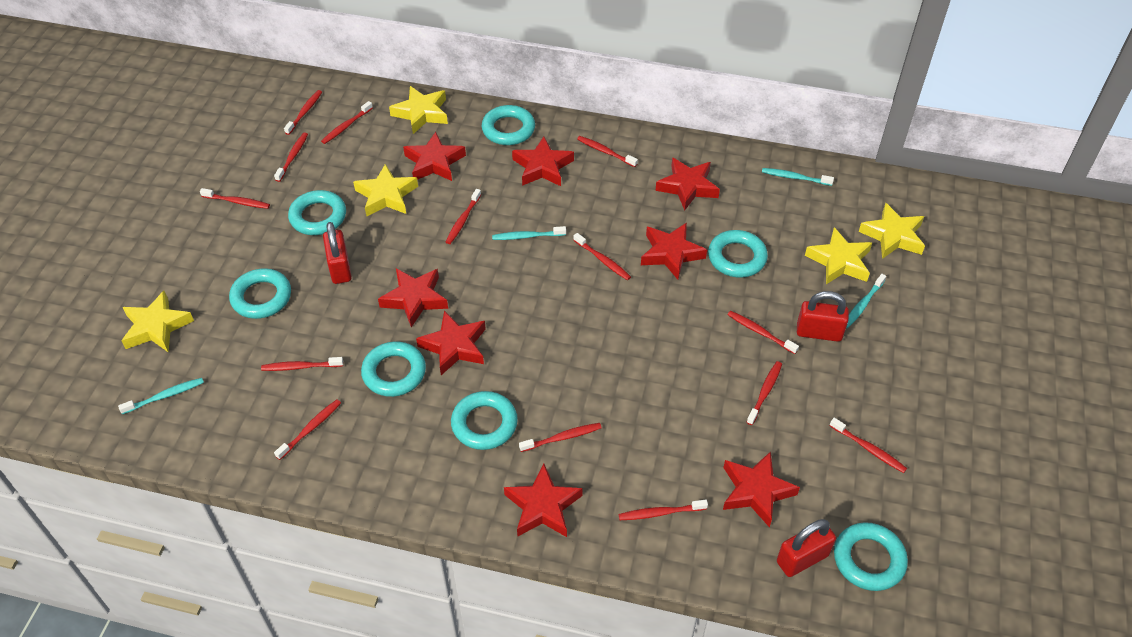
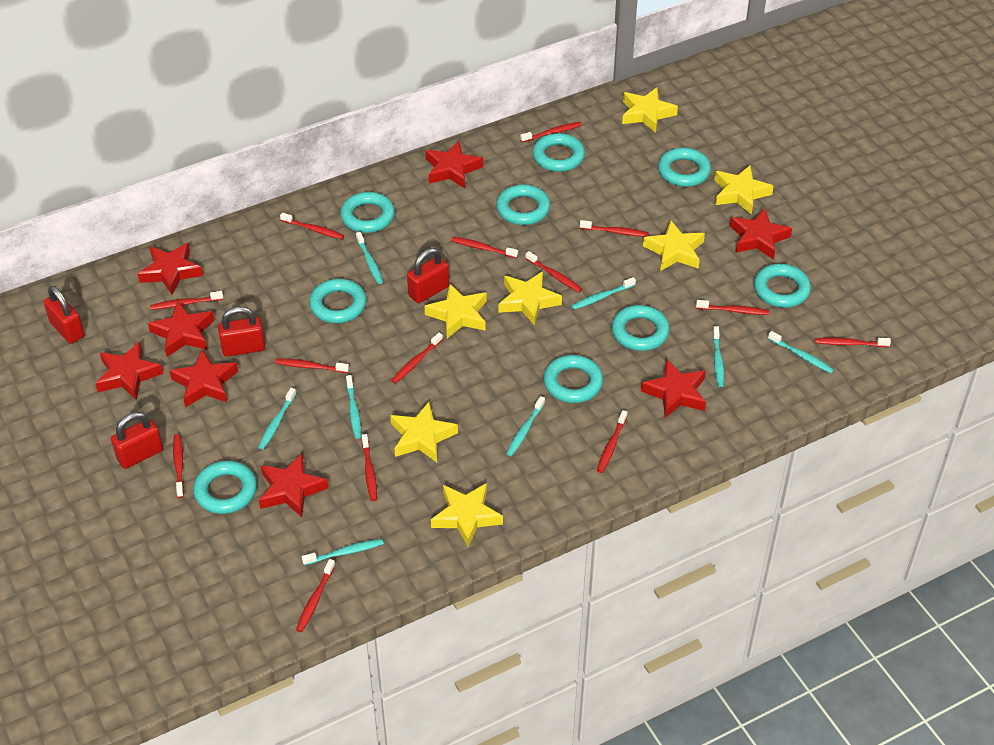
red padlock: 3 -> 4
turquoise ring: 7 -> 9
turquoise toothbrush: 4 -> 8
yellow star: 5 -> 7

